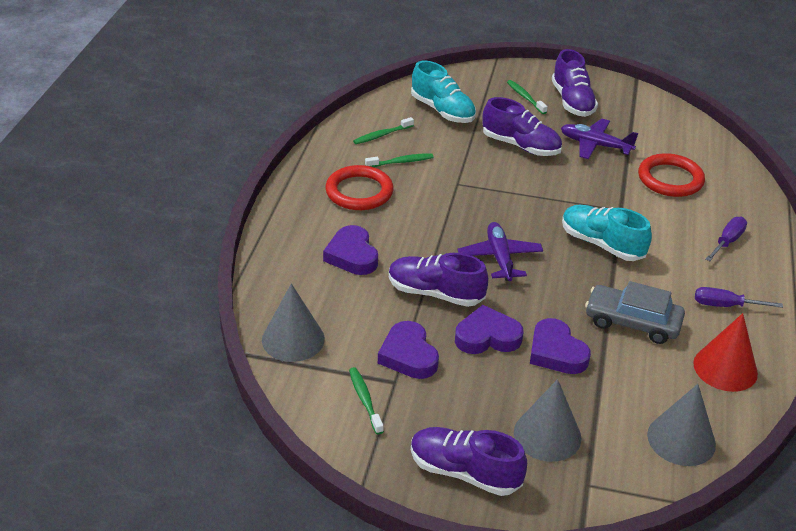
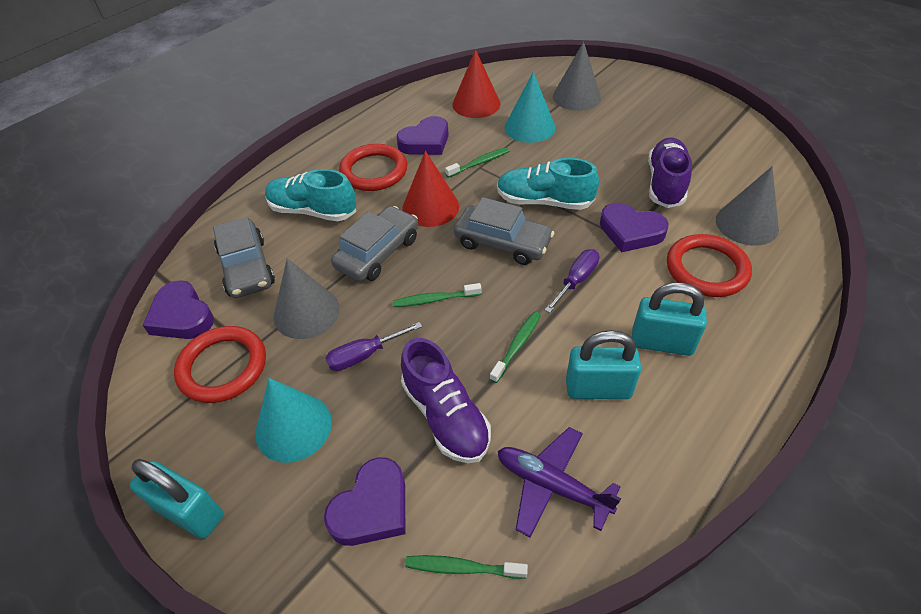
grey car: 1 -> 3
purple plane: 2 -> 1
purple shoe: 4 -> 2
red cone: 1 -> 2
red ring: 2 -> 3
turquoise cone: 0 -> 2
turquoise padlock: 0 -> 3

